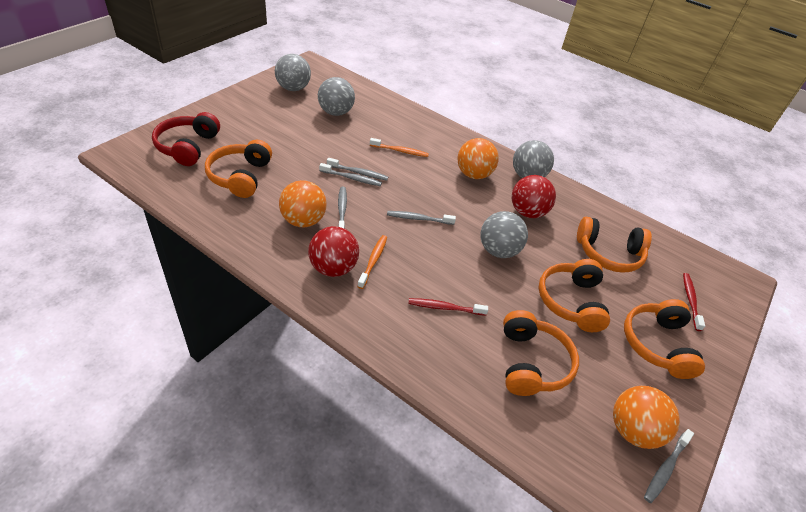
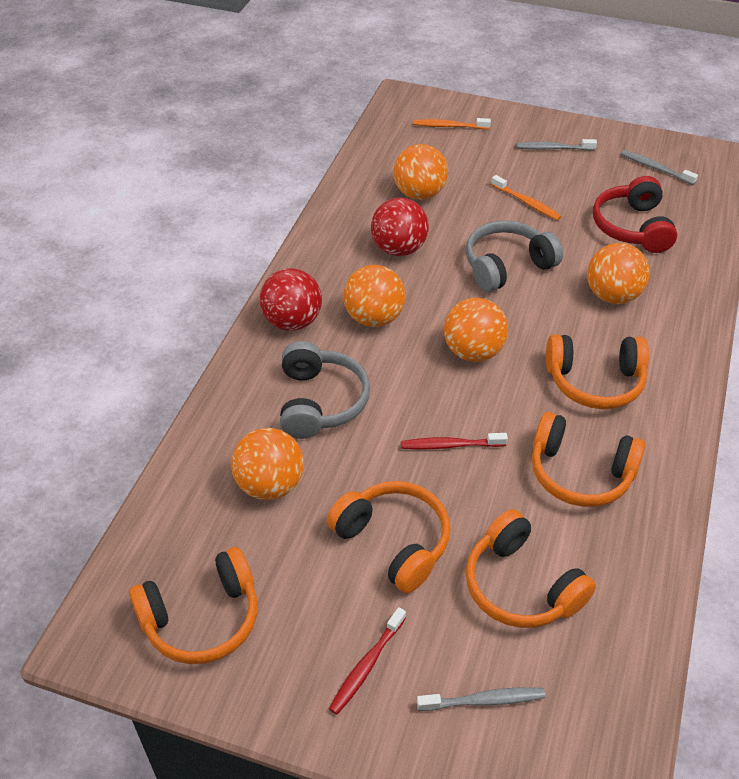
grey ball: 4 -> 0
grey headphones: 0 -> 2
grey toothbrush: 5 -> 3
orange ball: 3 -> 5

